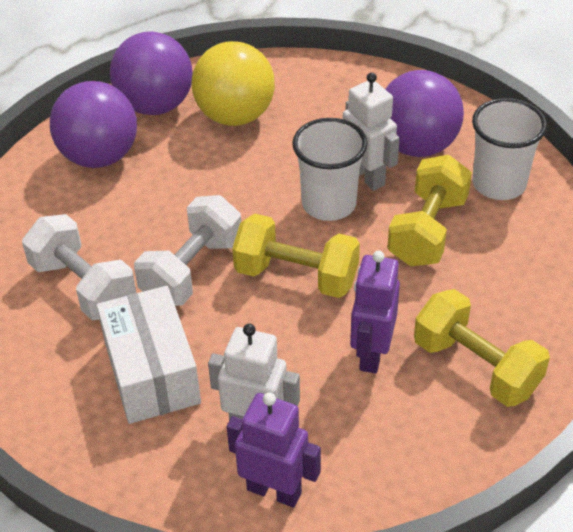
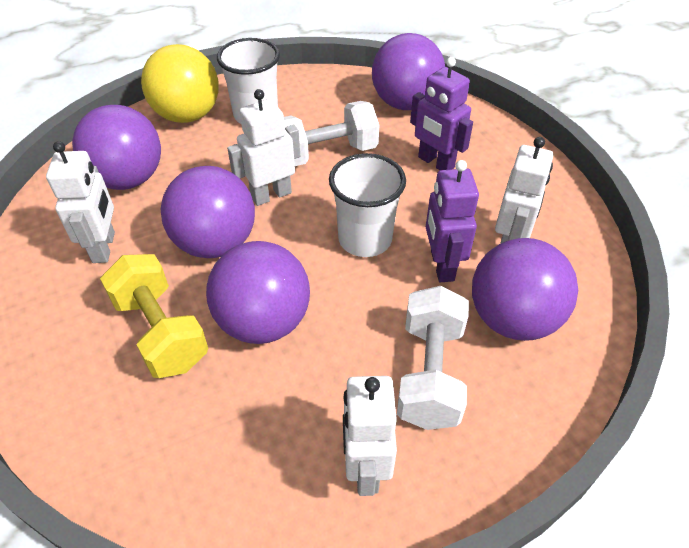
purple ball: 3 -> 5
white box: 1 -> 0
white robot: 2 -> 4
yellow dumbbell: 3 -> 1

